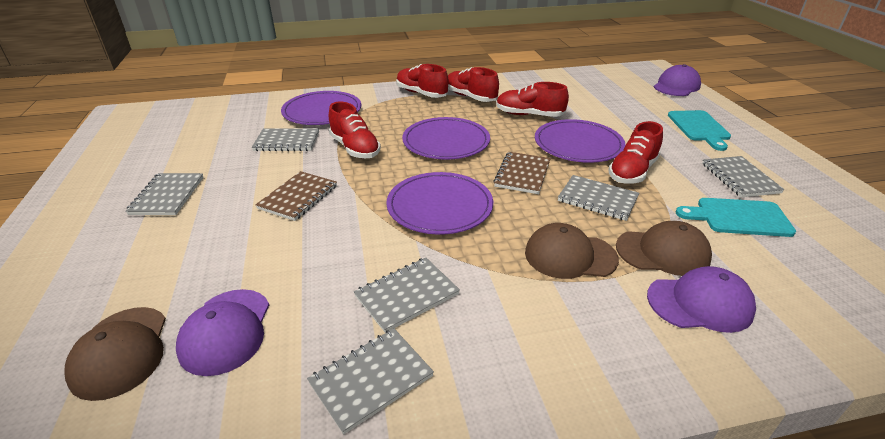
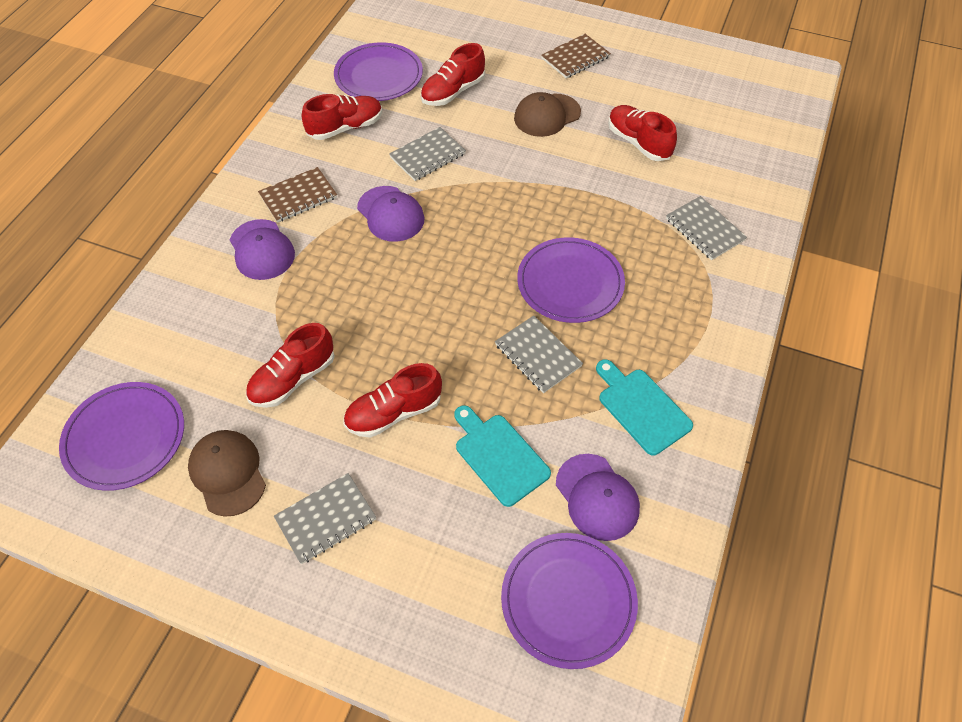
brown cap: 3 -> 2
grey notebook: 6 -> 4

